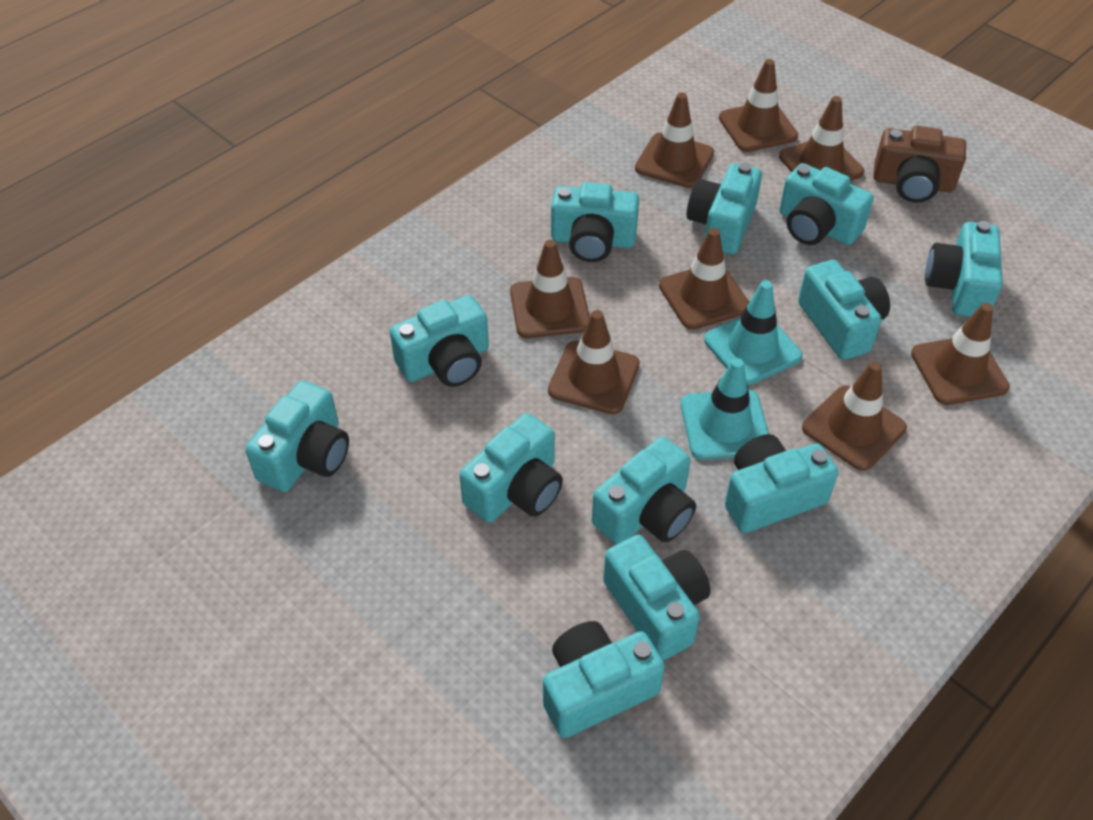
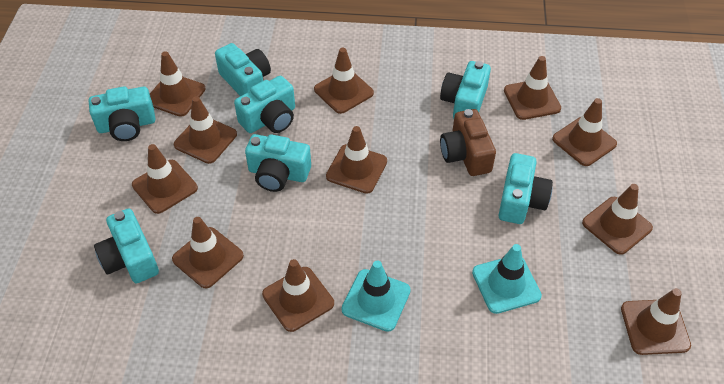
brown traffic cone: 8 -> 11
turquoise camera: 12 -> 7

